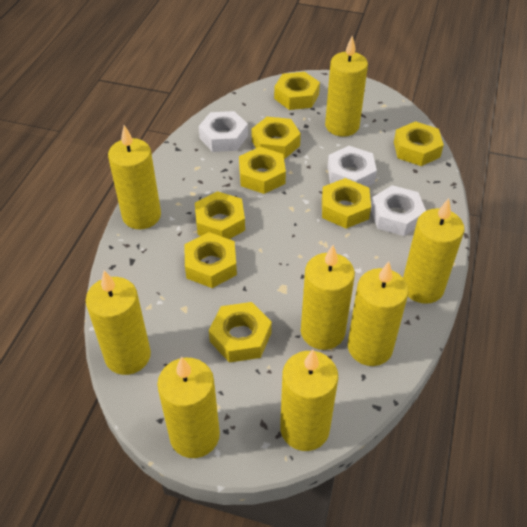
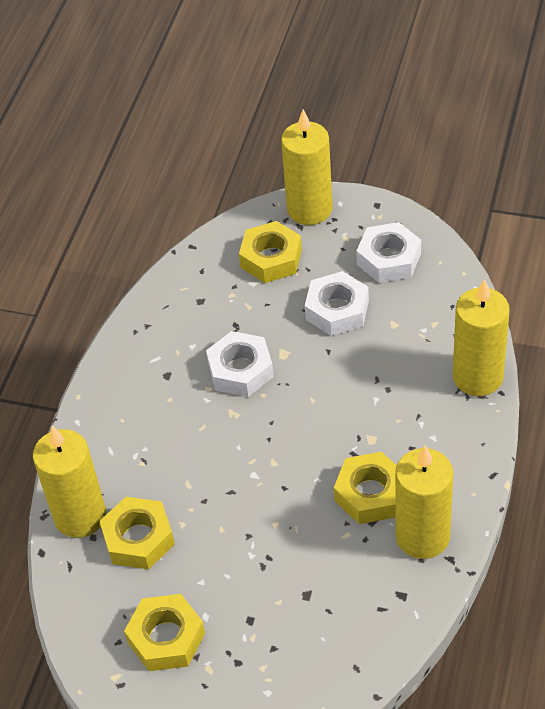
yellow candle: 8 -> 4
yellow nut: 8 -> 4

